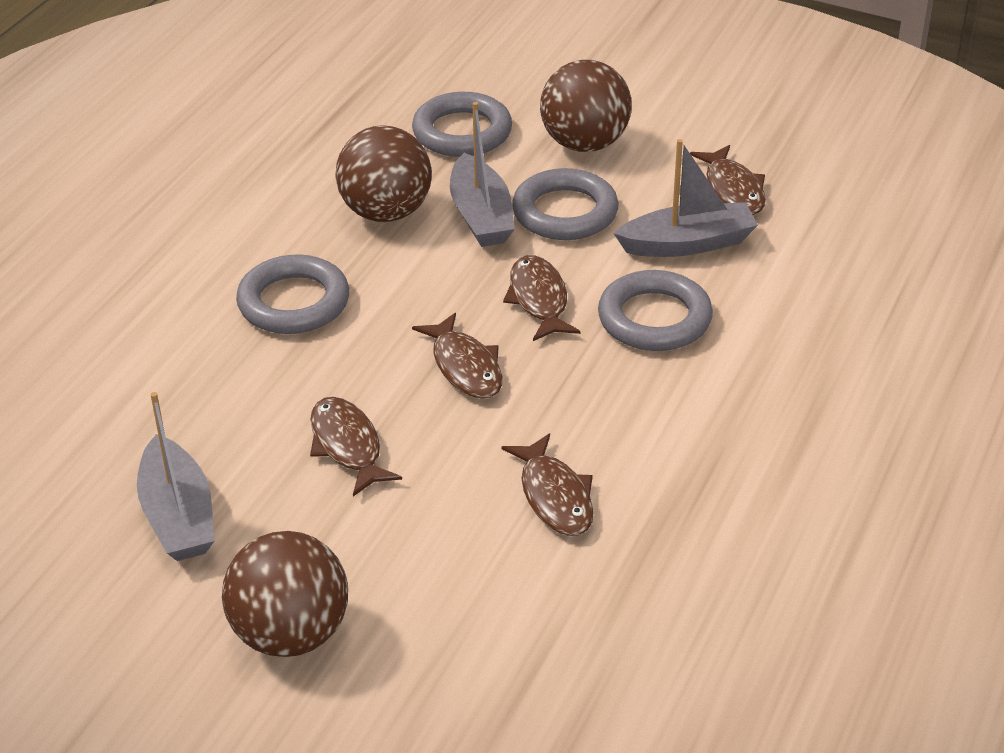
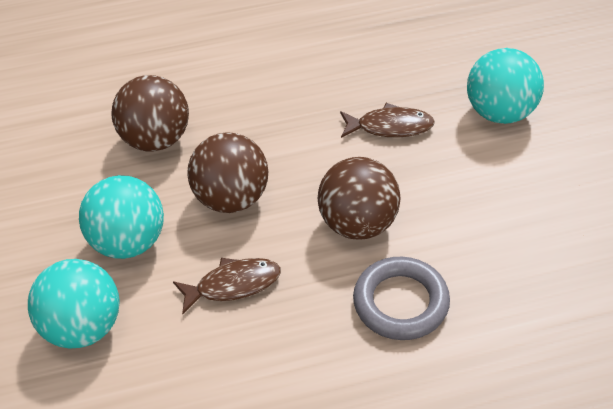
brown fish: 5 -> 2
grey boat: 3 -> 0
grey ring: 4 -> 1
turquoise ball: 0 -> 3

